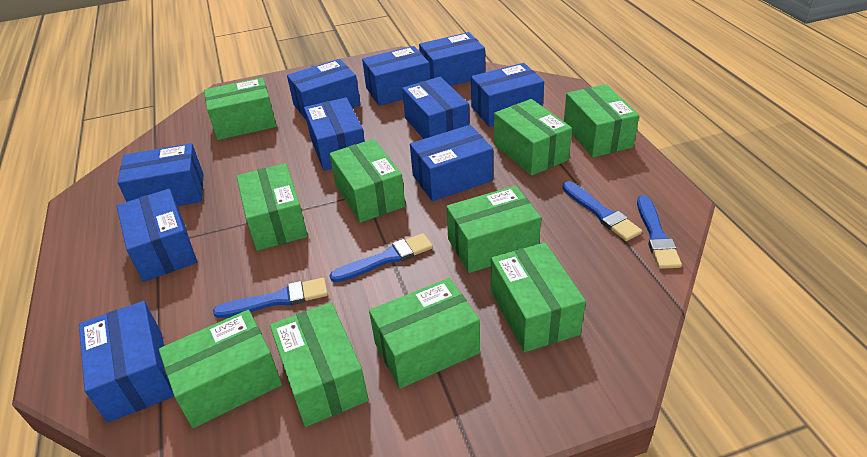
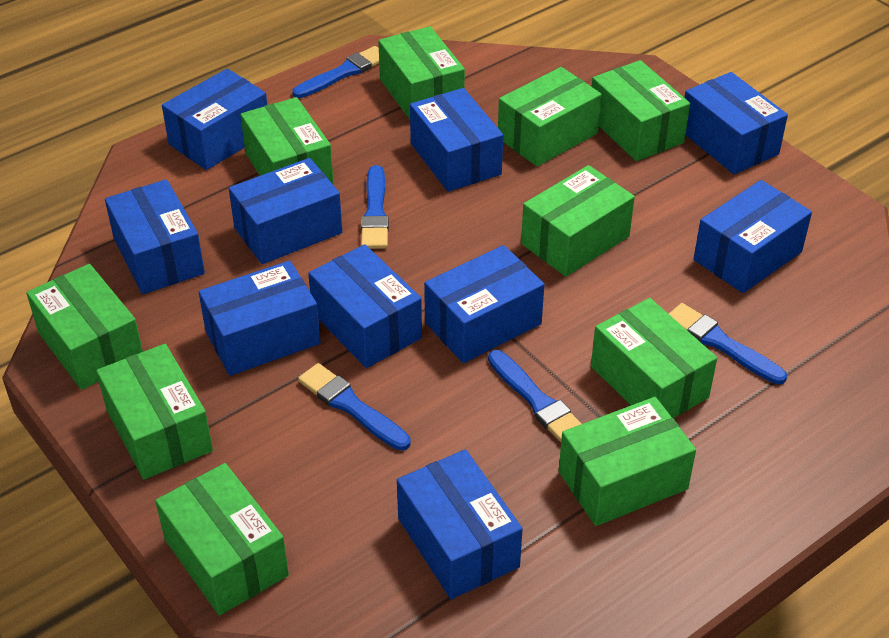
blue brush: 4 -> 5

